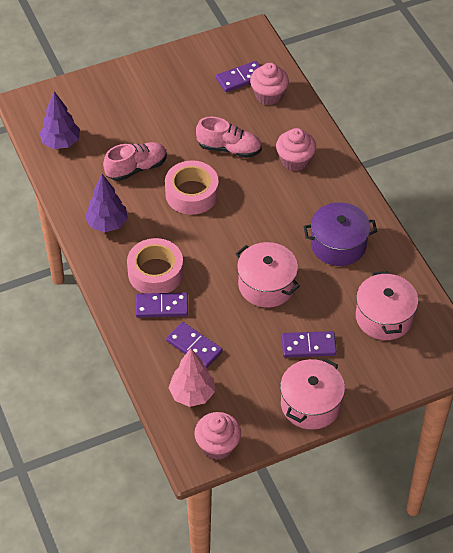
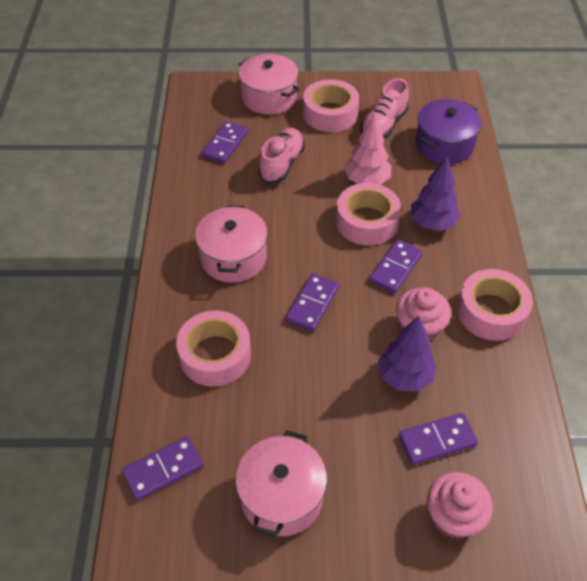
pink cupcake: 3 -> 2
pink tape: 2 -> 4
purple domino: 4 -> 5

